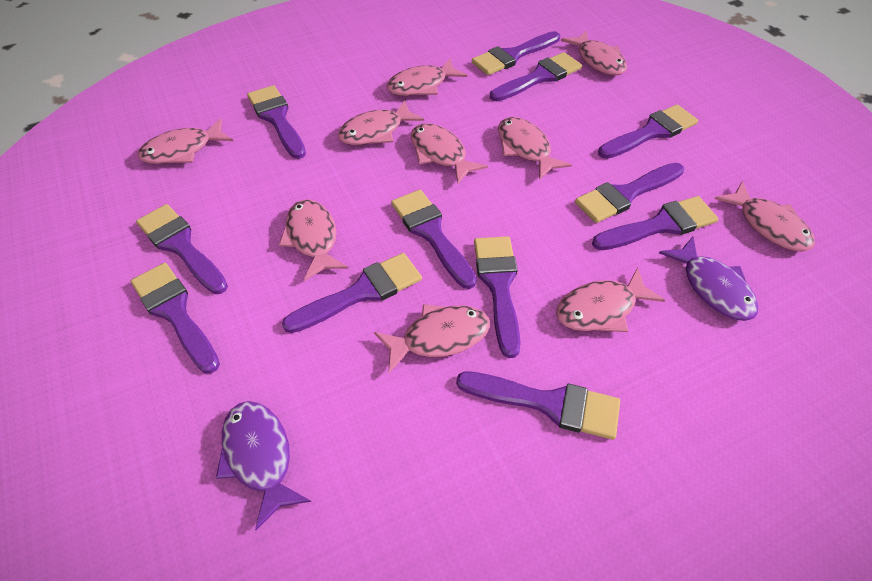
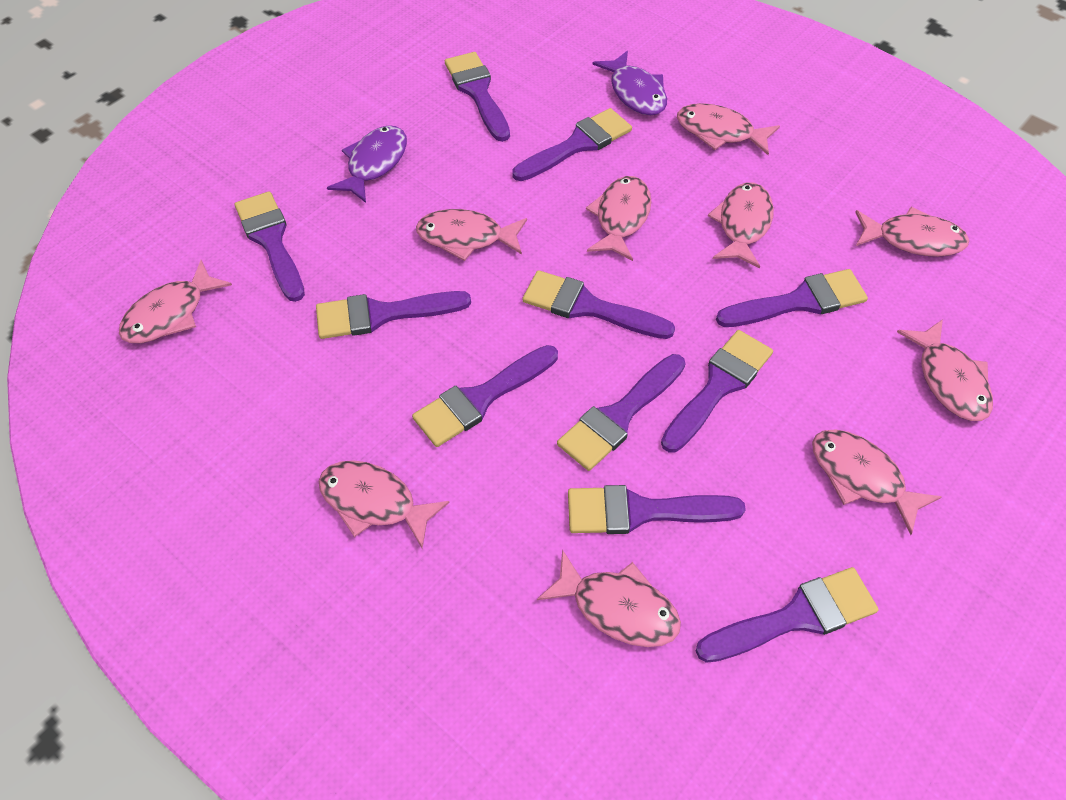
purple brush: 12 -> 11

